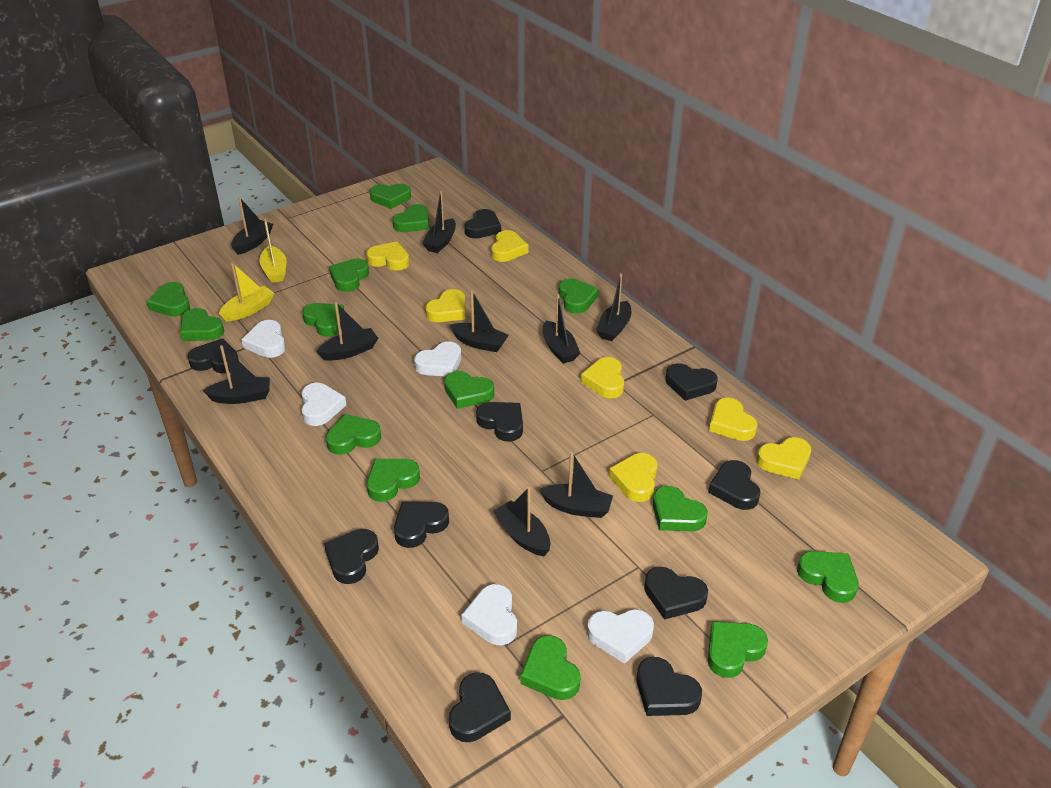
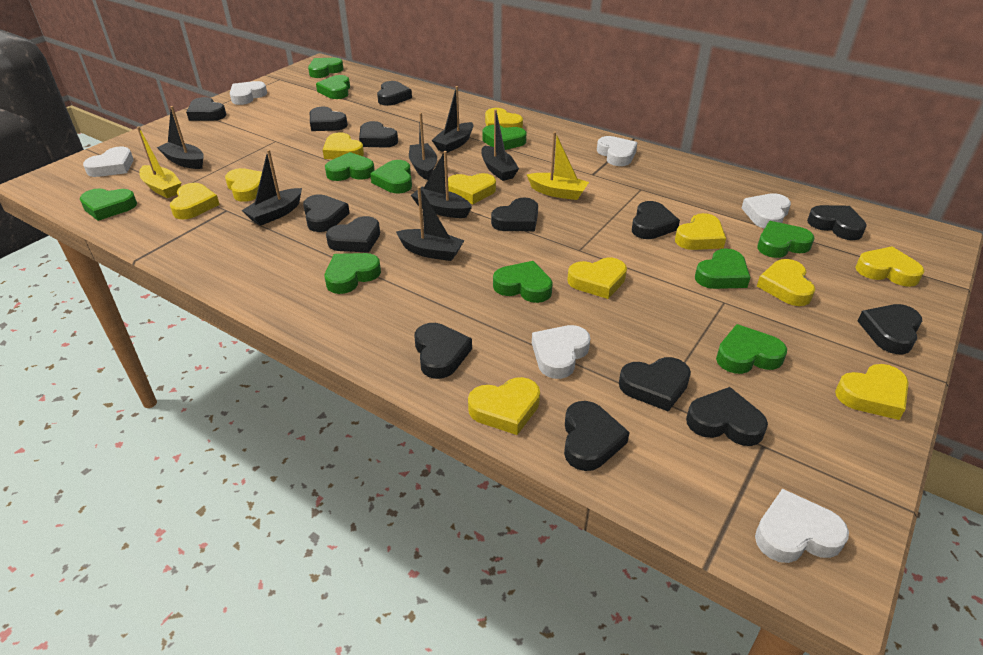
black boat: 9 -> 7
black heart: 10 -> 14
green heart: 14 -> 11
white heart: 5 -> 6
yellow heart: 7 -> 11

